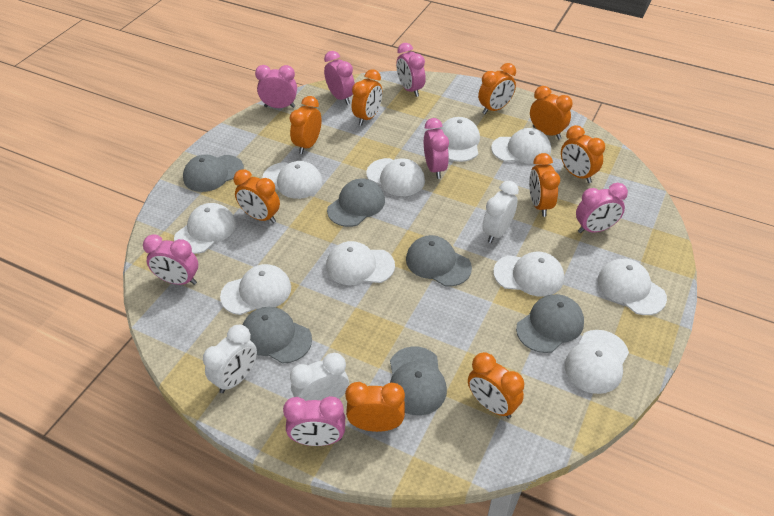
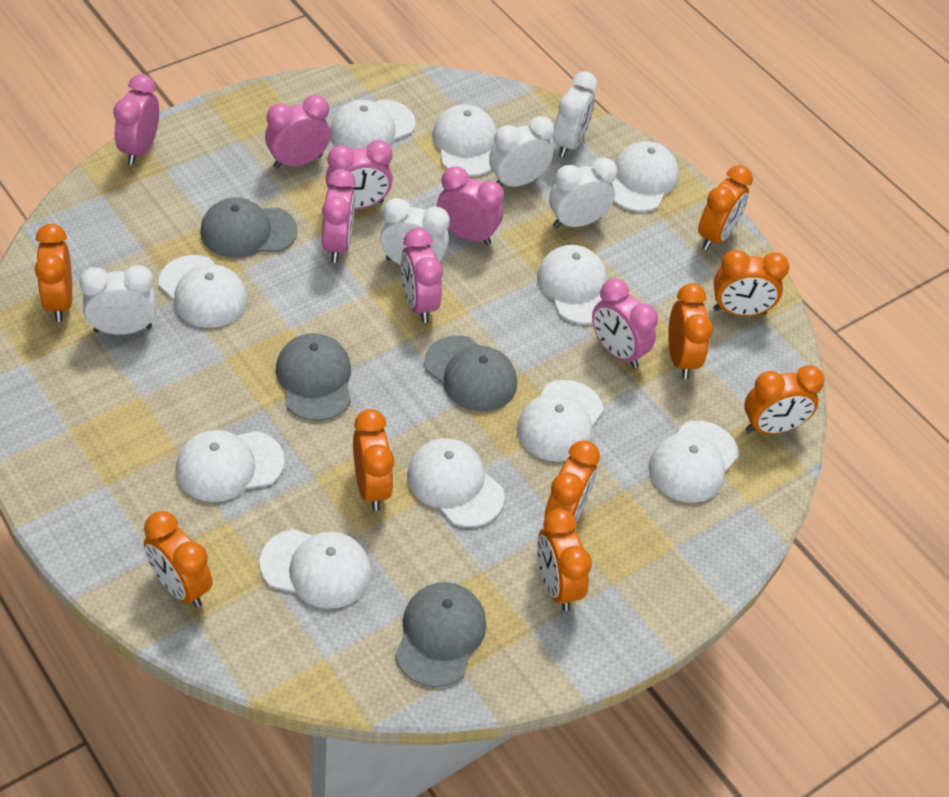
grey cap: 6 -> 4
white clock: 3 -> 5

